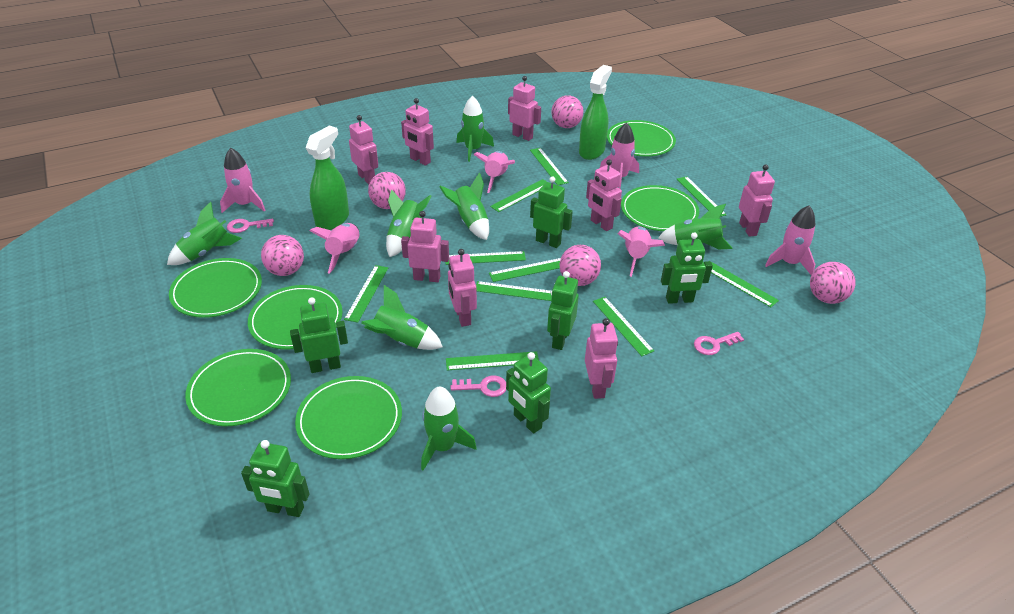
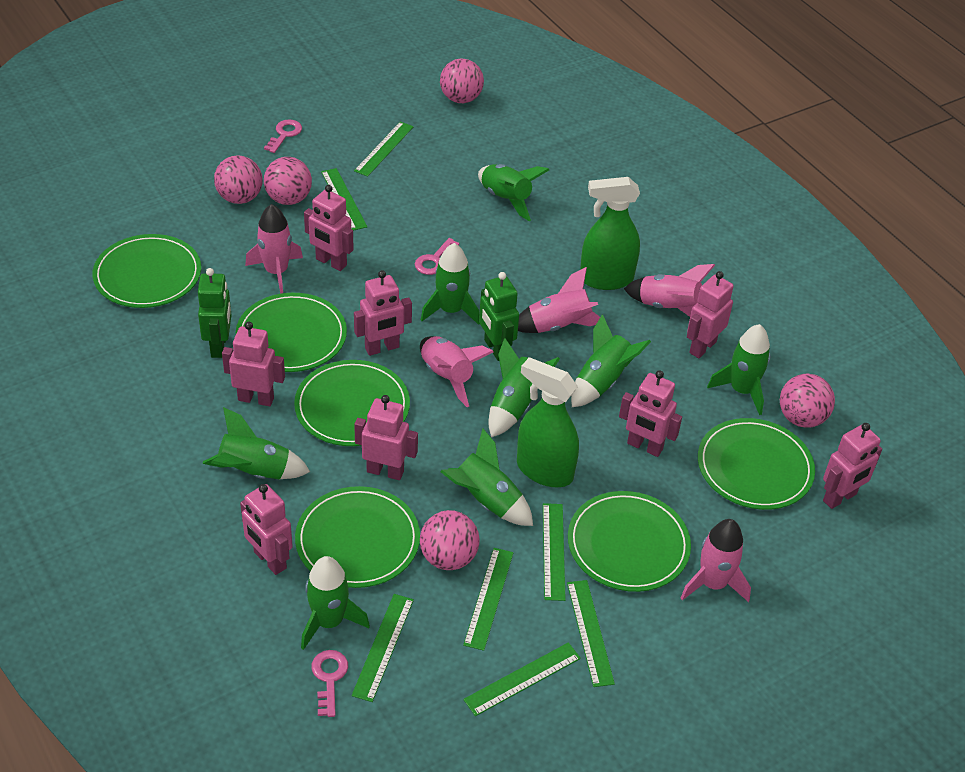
green robot: 6 -> 2
green rocket: 7 -> 8
green ruler: 10 -> 7
pink rocket: 6 -> 5

